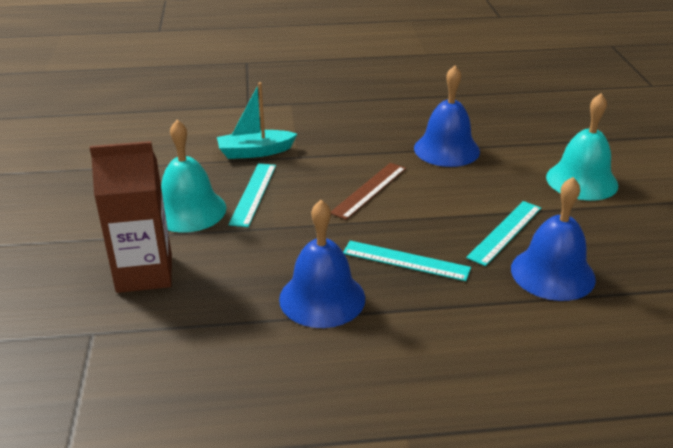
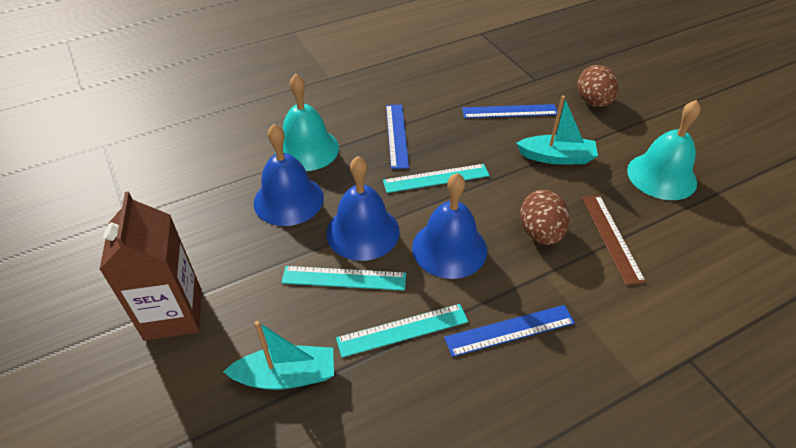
blue ruler: 0 -> 3
brown egg: 0 -> 2
turquoise boat: 1 -> 2

